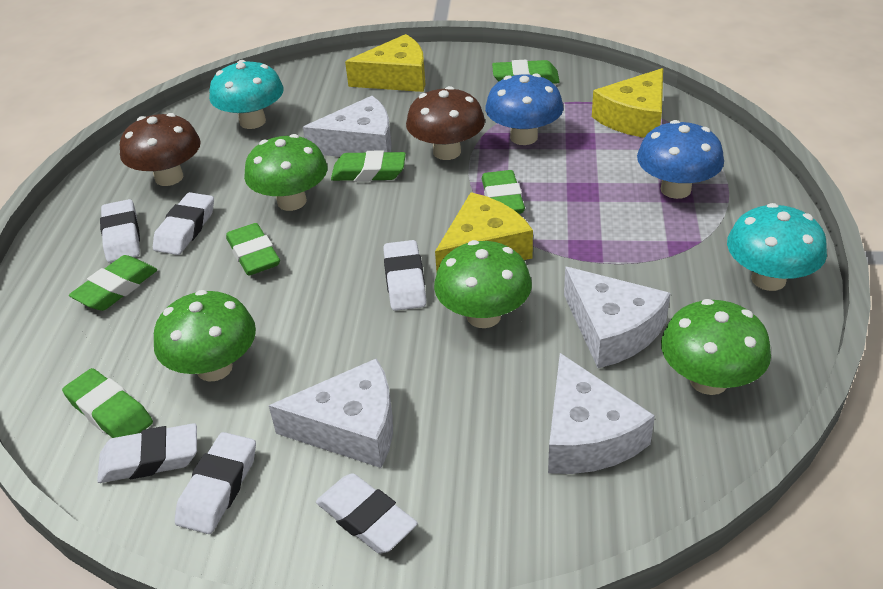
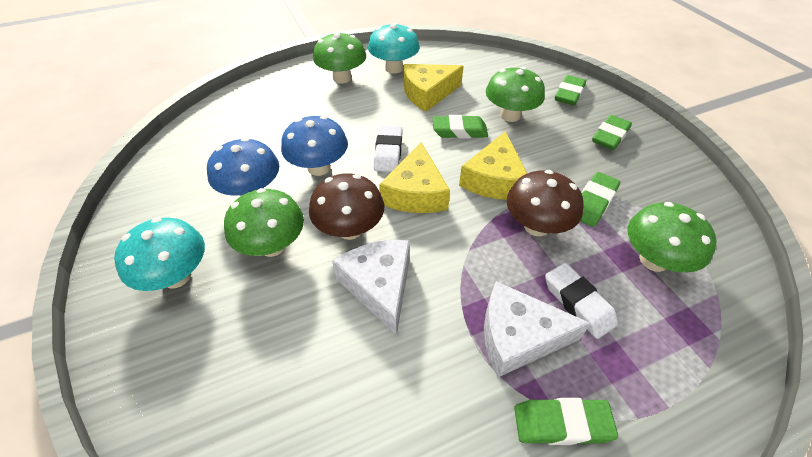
green eraser: 6 -> 5
white cheese: 4 -> 2
white eraser: 6 -> 2

